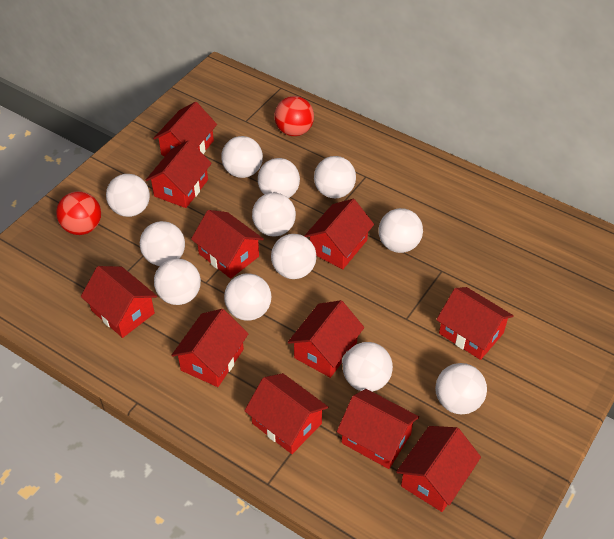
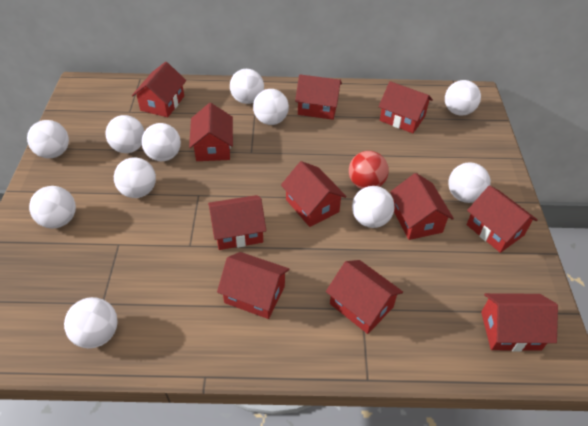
red ball: 2 -> 1
white ball: 12 -> 11

